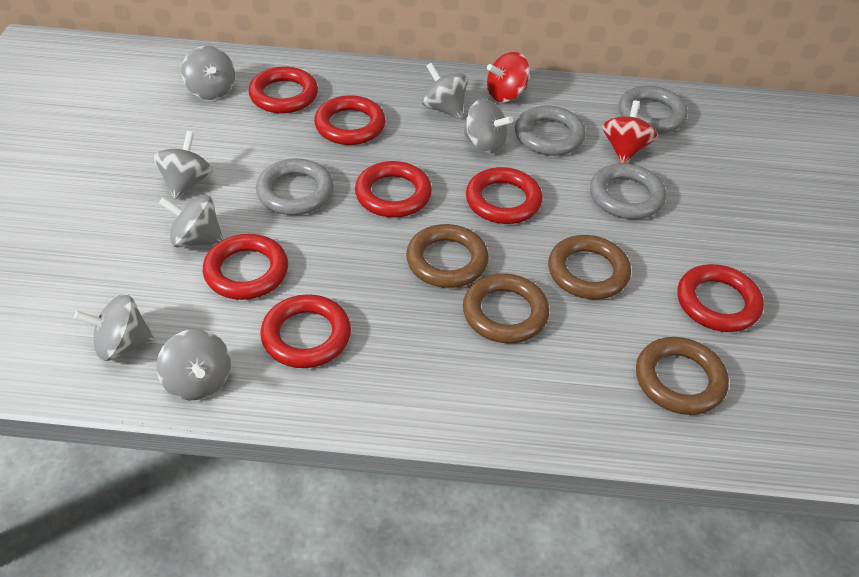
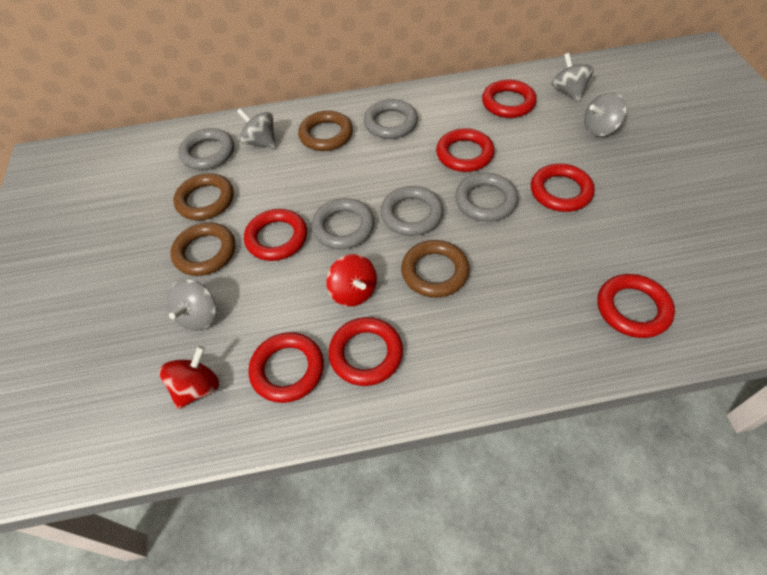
grey ring: 4 -> 5
grey spinning top: 7 -> 4

